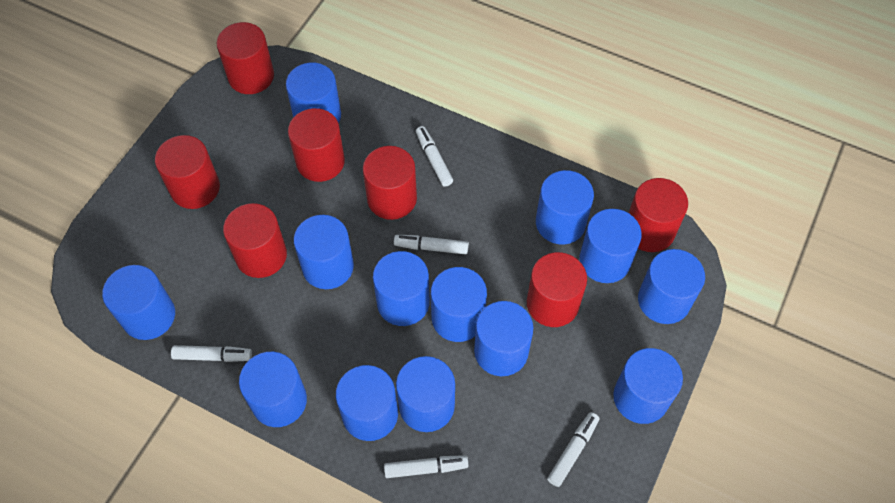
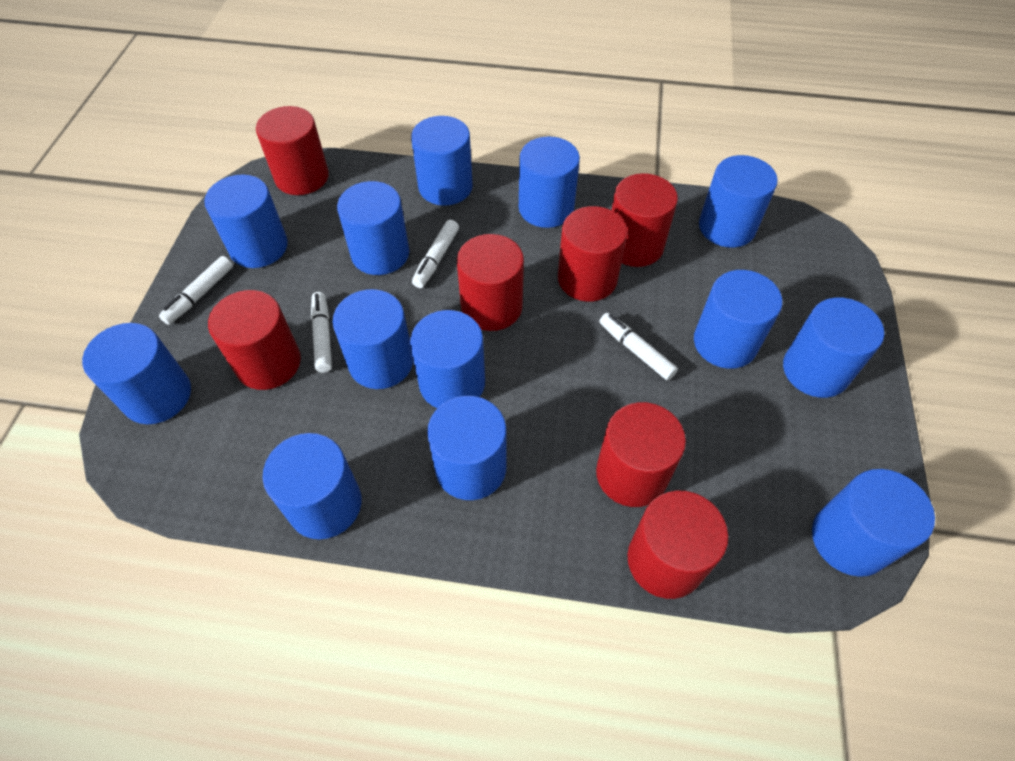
white marker: 5 -> 4

